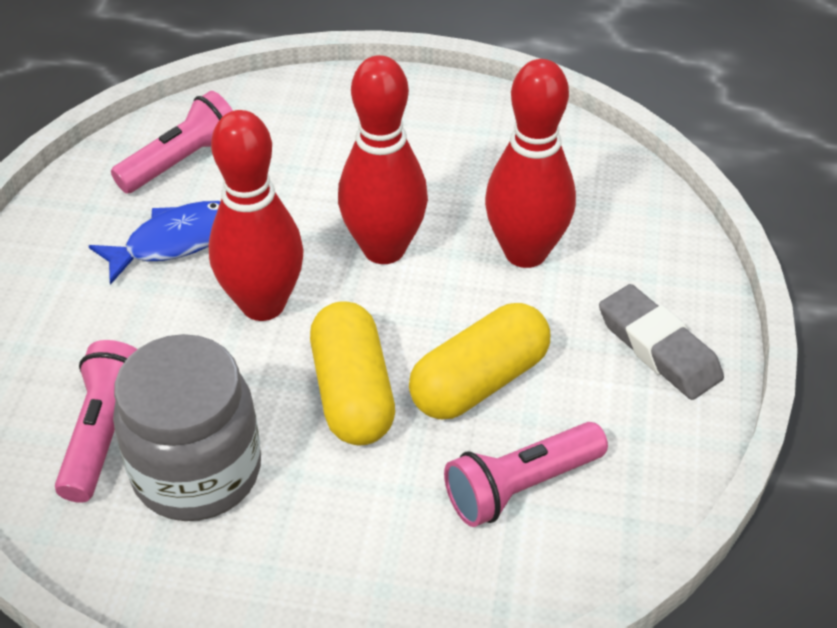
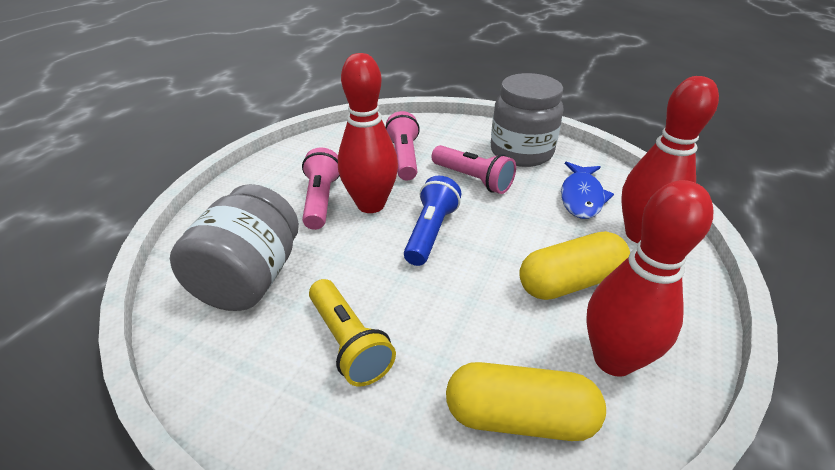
blue flashlight: 0 -> 1
grey eraser: 1 -> 0
grey jar: 1 -> 2
yellow flashlight: 0 -> 1

